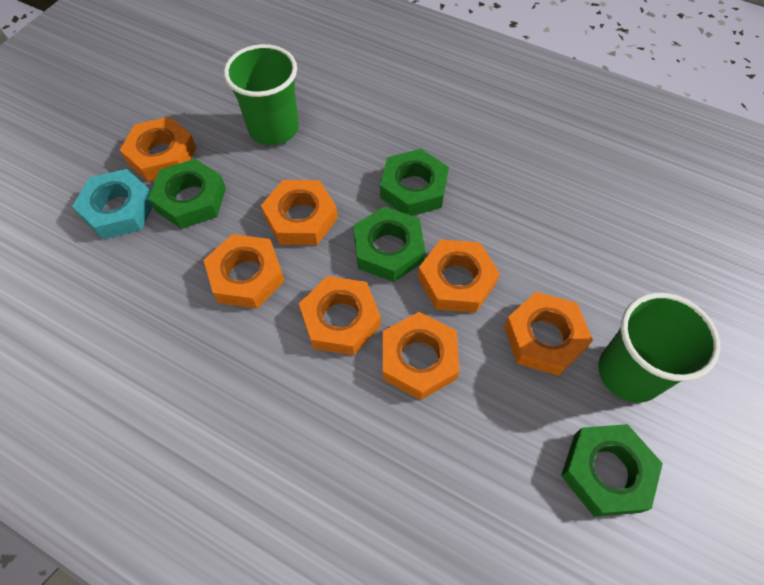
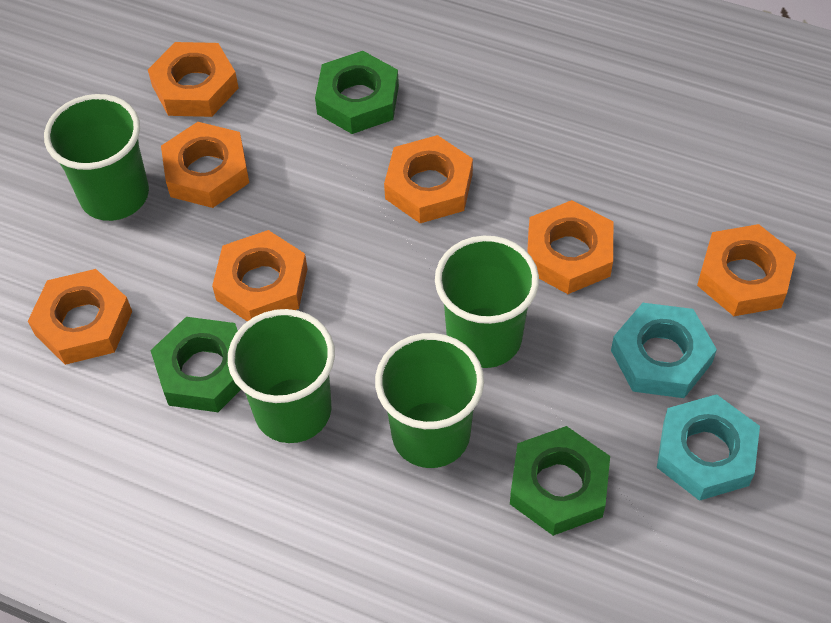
green cup: 2 -> 4
green nut: 4 -> 3
turquoise nut: 1 -> 2

